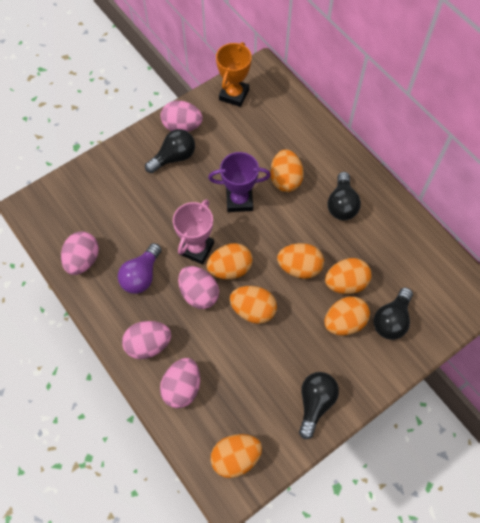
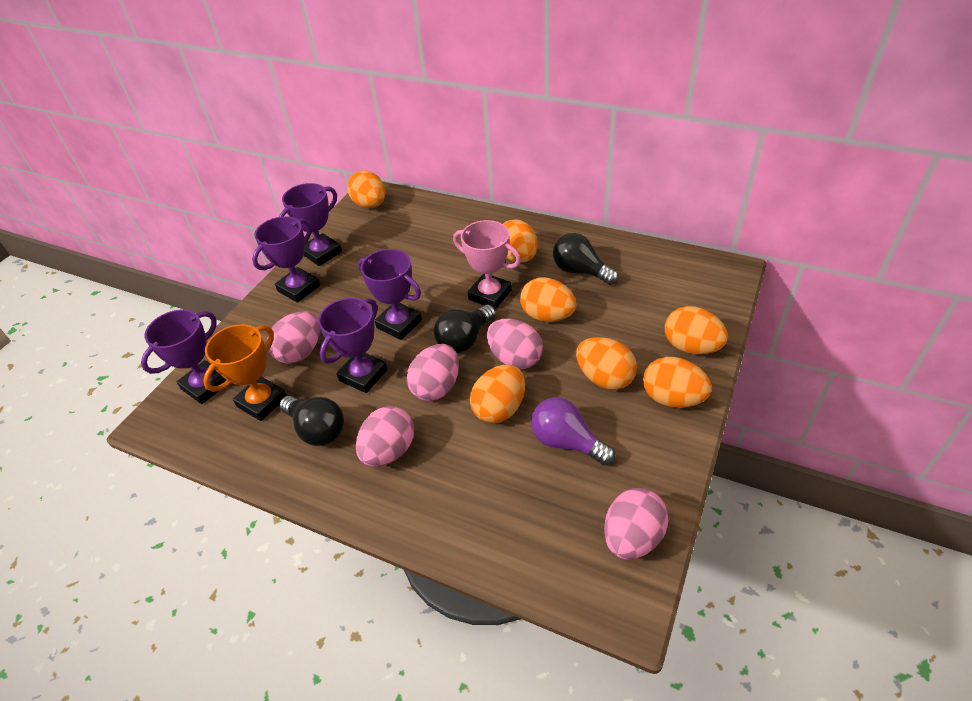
black light bulb: 4 -> 3
purple trophy: 1 -> 5

